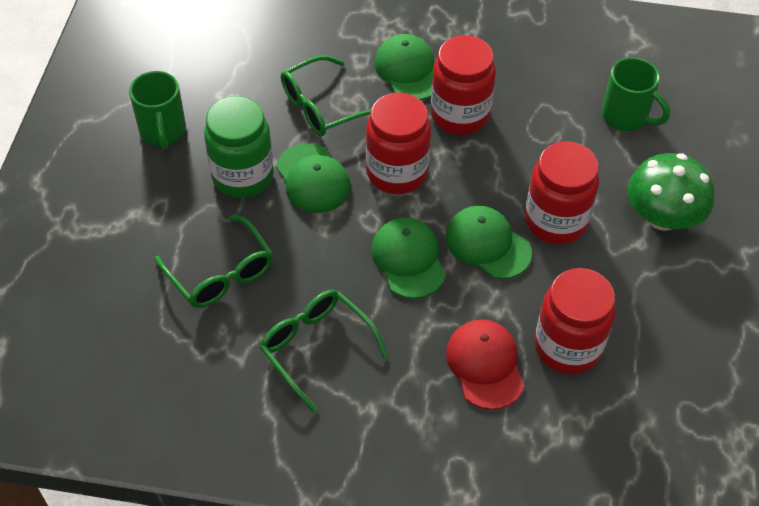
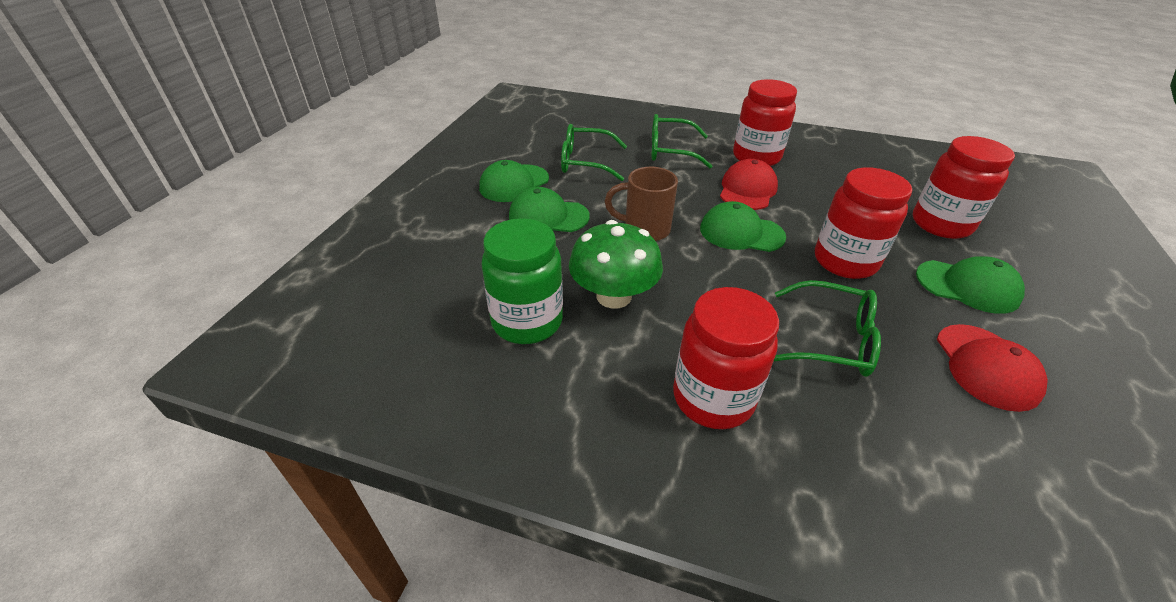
brown mug: 0 -> 1
green mug: 2 -> 0
red cap: 1 -> 2

